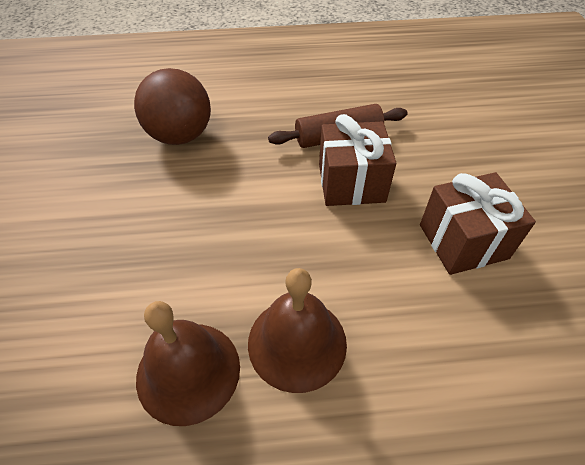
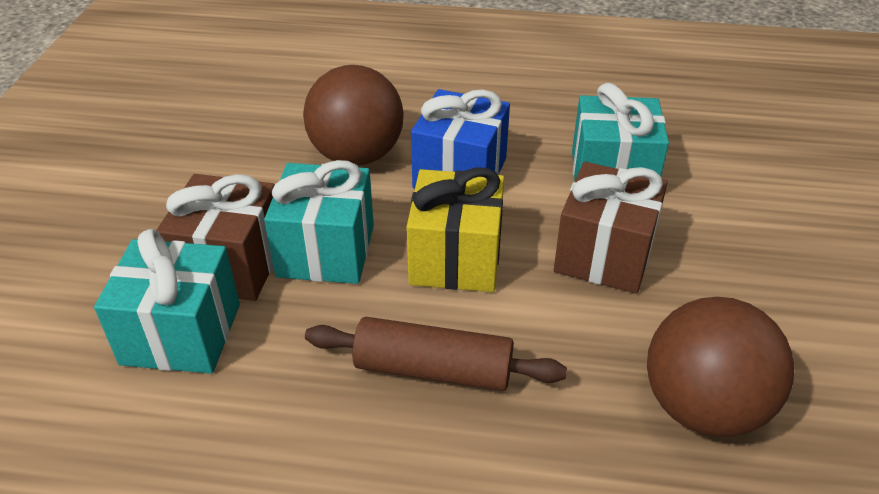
blue gift: 0 -> 1
brown ball: 1 -> 2
brown bell: 2 -> 0
turquoise gift: 0 -> 3
yellow gift: 0 -> 1

